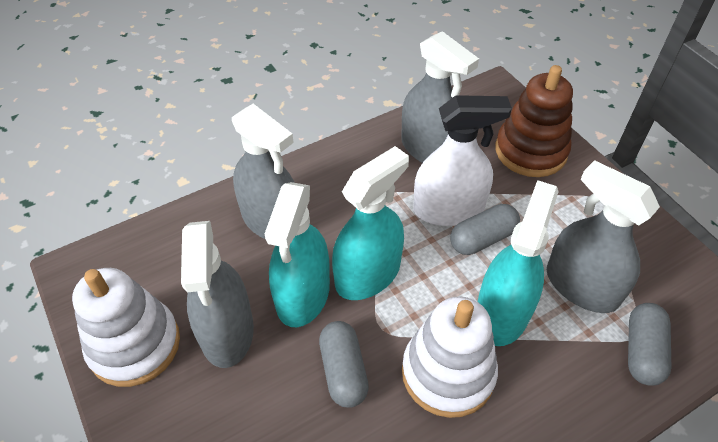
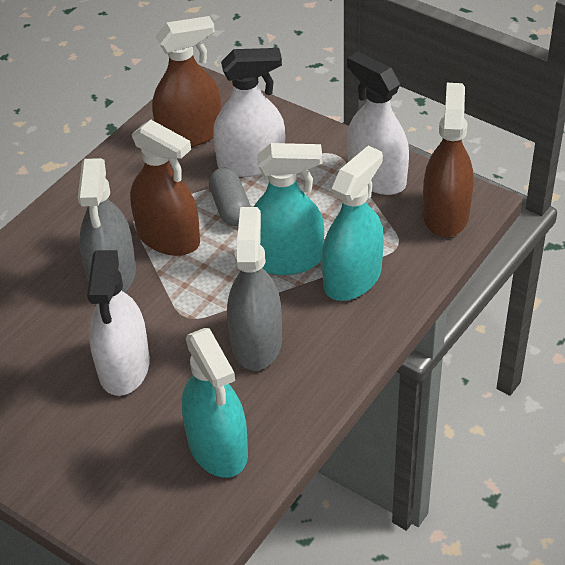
brown spray bottle: 0 -> 3
brown stacking toy: 1 -> 0
grey capsule: 3 -> 1
grey spray bottle: 4 -> 2
white spray bottle: 1 -> 3
white stacking toy: 2 -> 0

